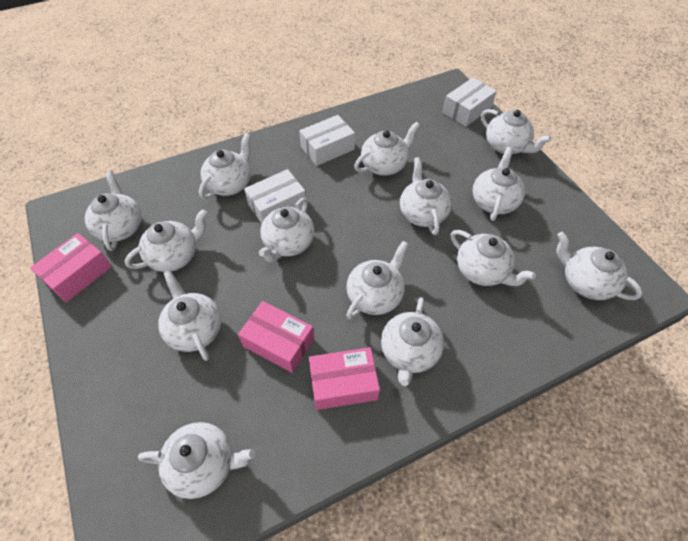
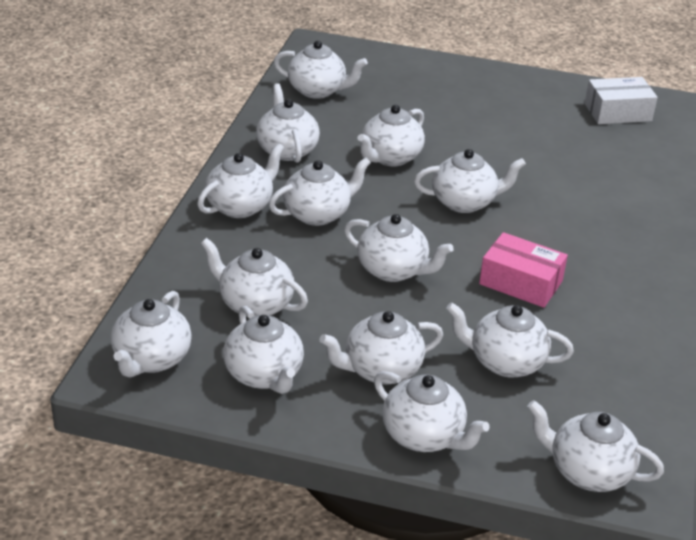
pink box: 3 -> 1
white box: 3 -> 1

